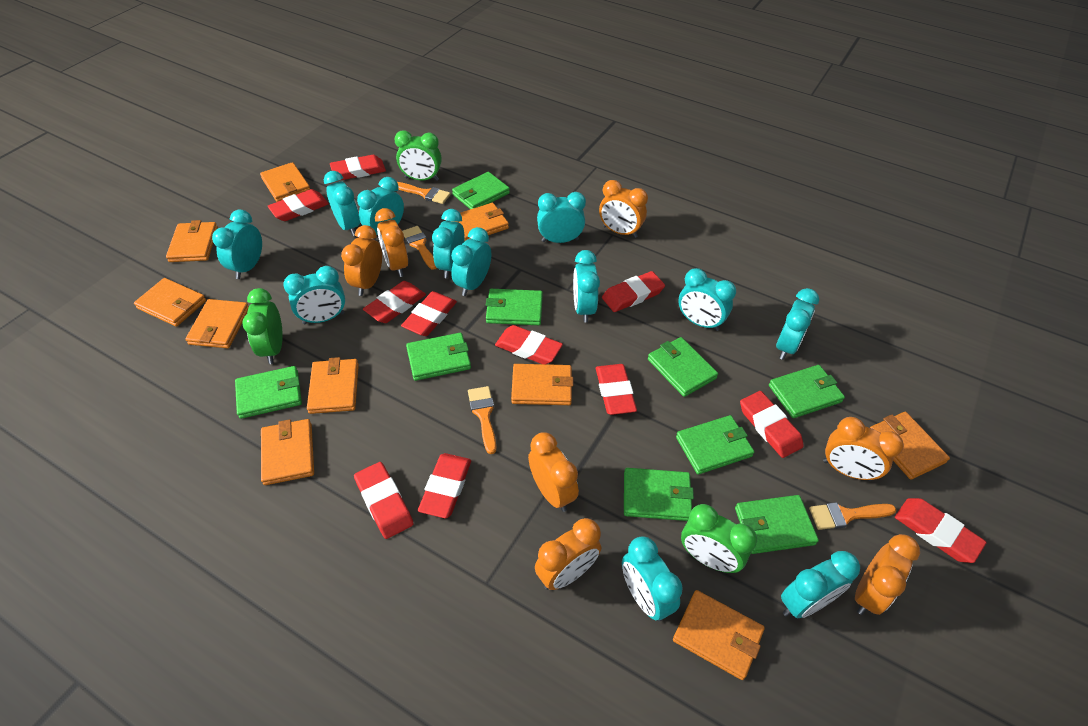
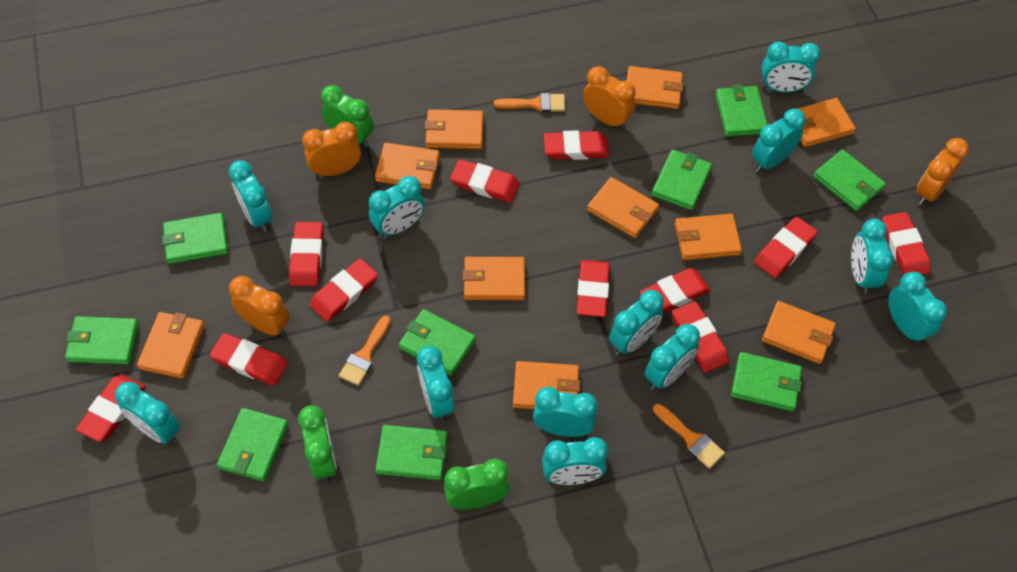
orange brush: 4 -> 3
orange clock: 7 -> 4

